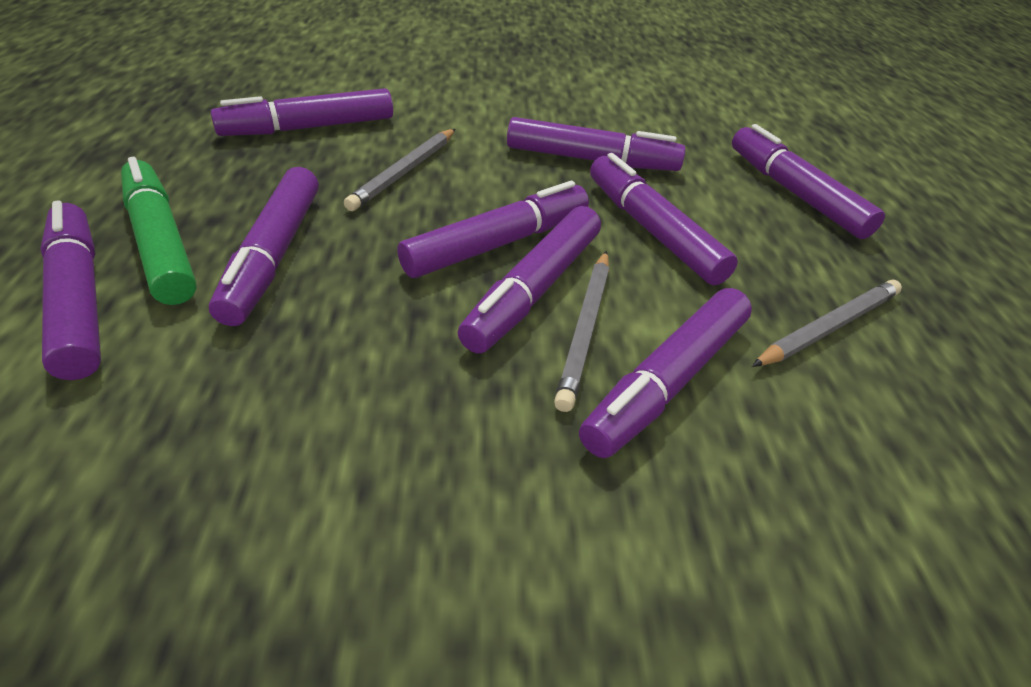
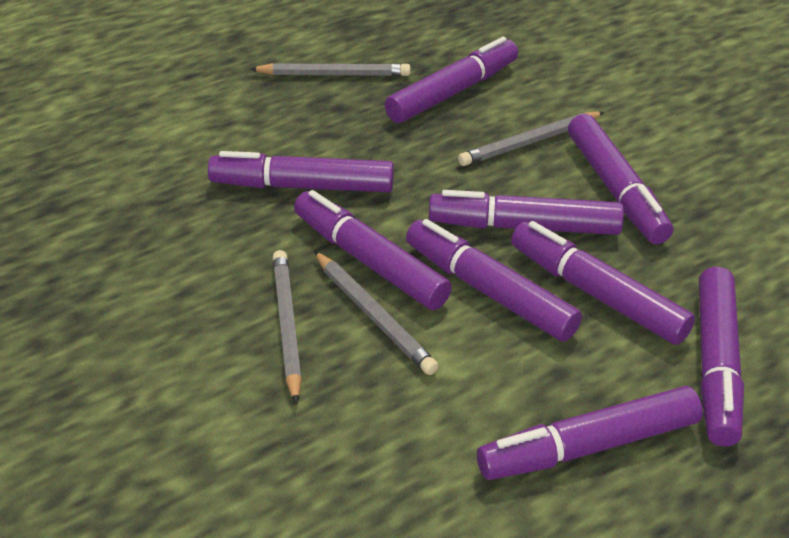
green marker: 1 -> 0
grey pencil: 3 -> 4

